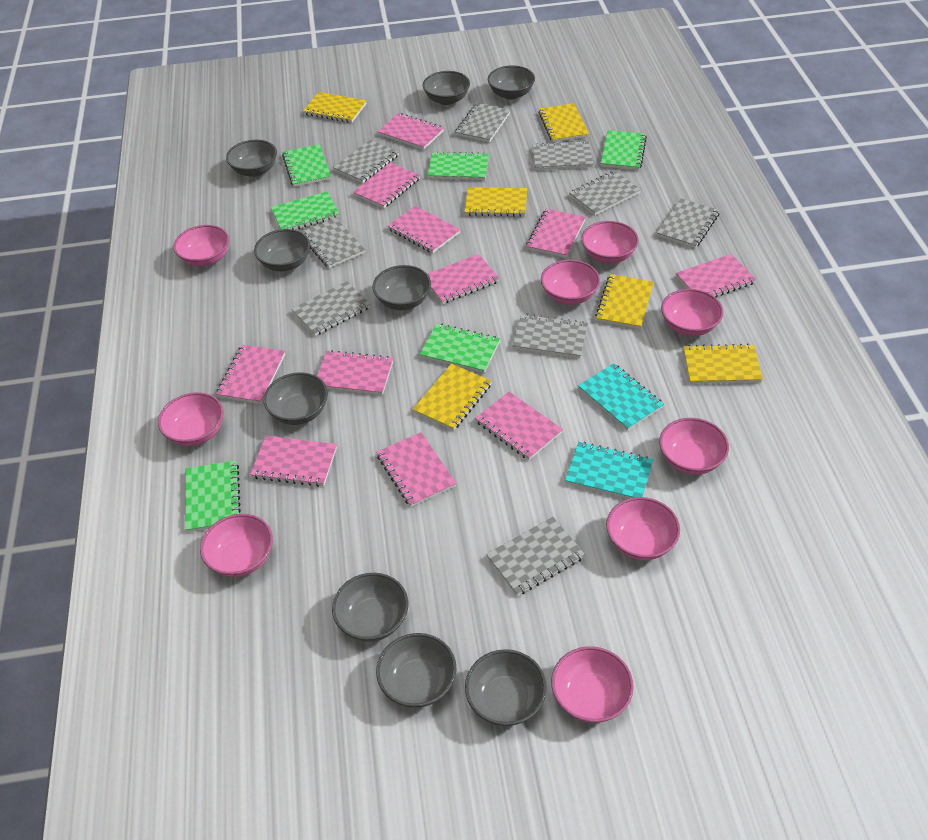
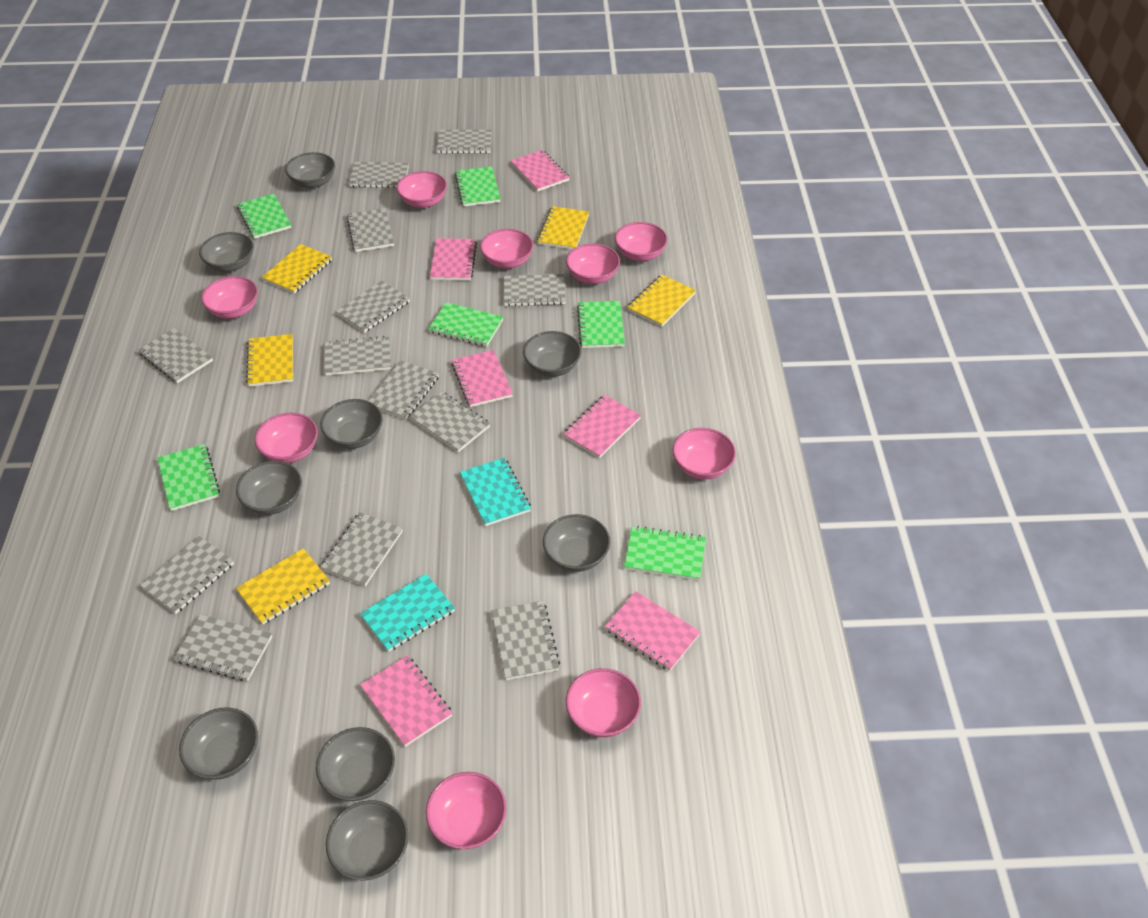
grey notebook: 9 -> 13
pink notebook: 11 -> 6
yellow notebook: 6 -> 5

